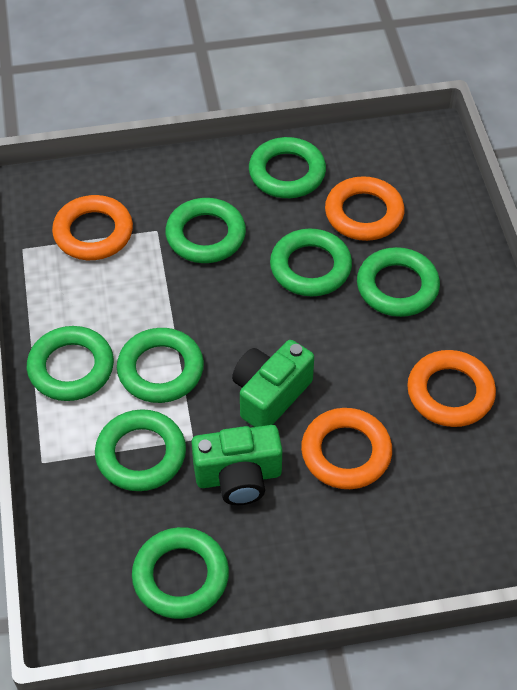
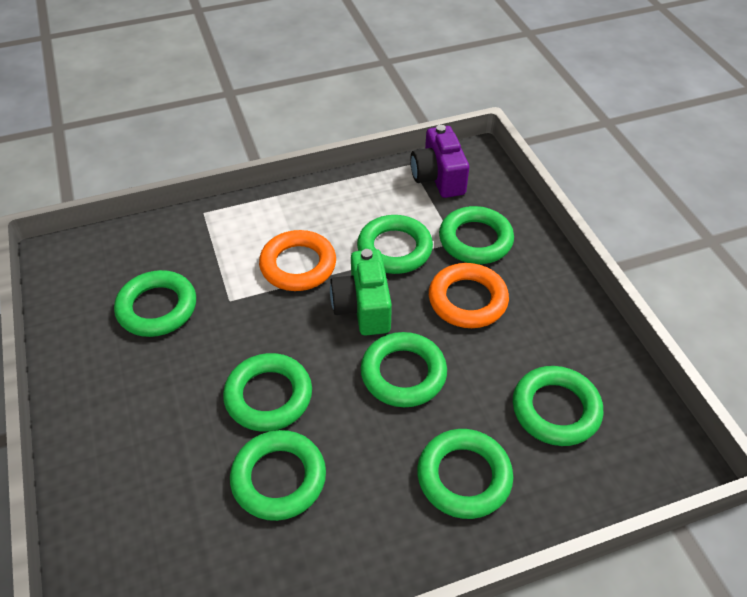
green camera: 2 -> 1
orange ring: 4 -> 2
purple camera: 0 -> 1

